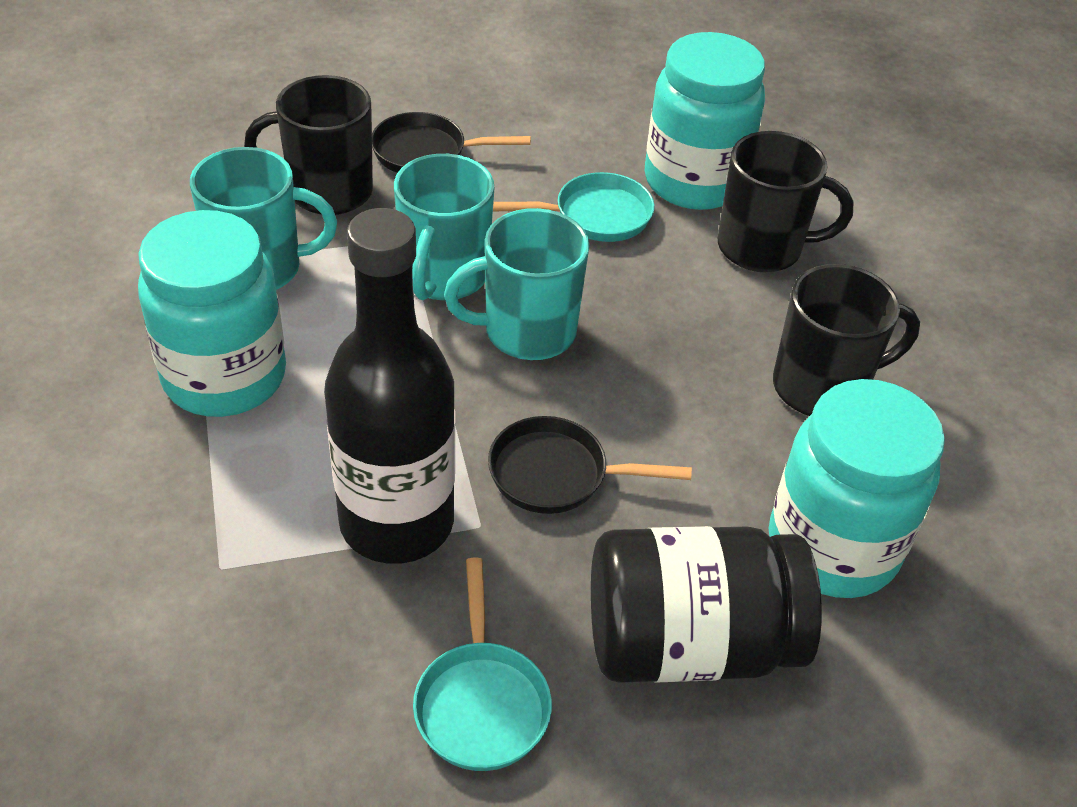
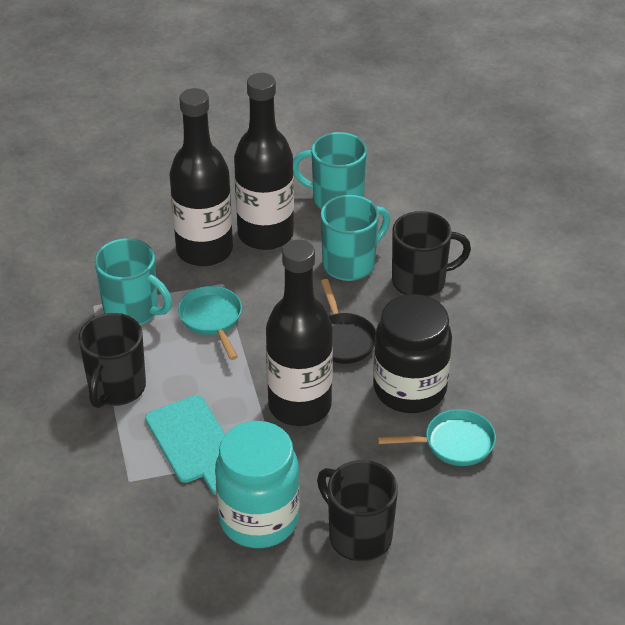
black bottle: 1 -> 3
black pan: 2 -> 1
turquoise cutting board: 0 -> 1
turquoise jar: 3 -> 1

